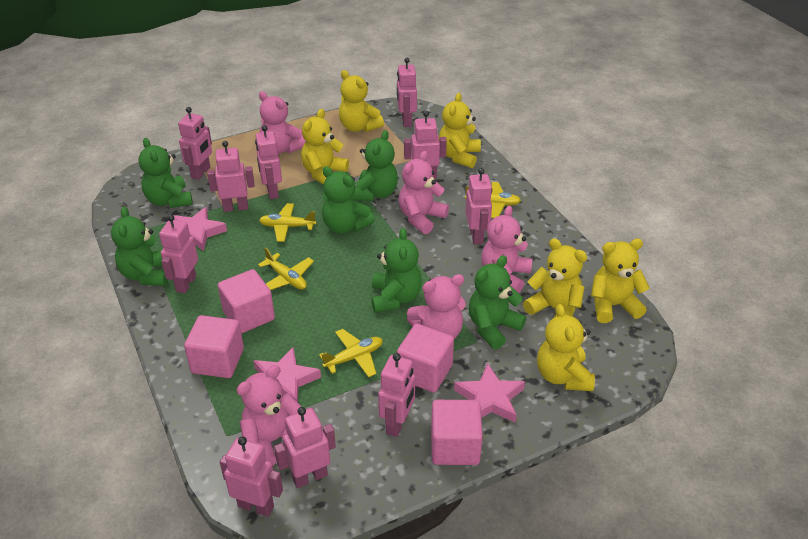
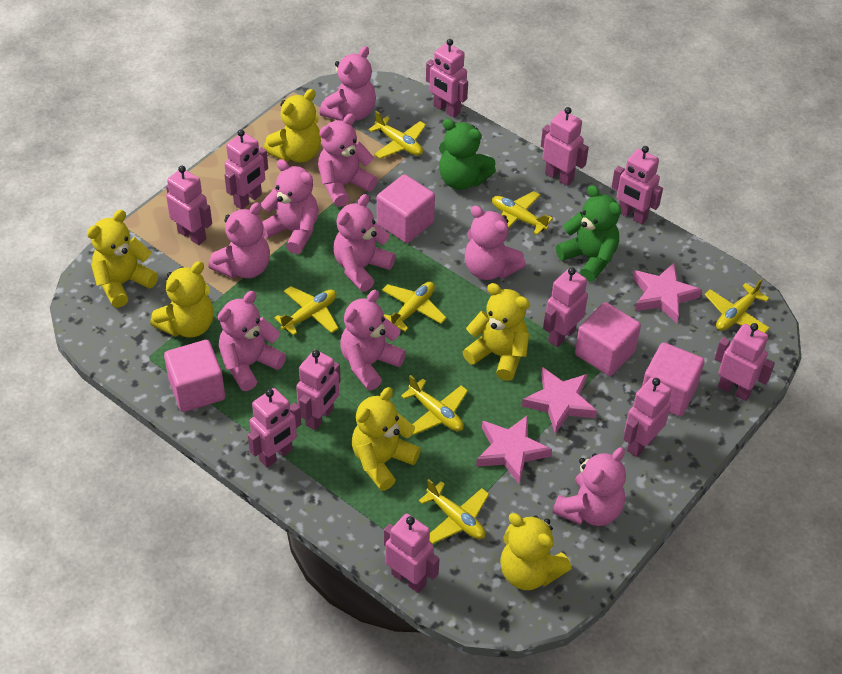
green teddy bear: 6 -> 2
pink robot: 10 -> 11
pink teddy bear: 5 -> 9
yellow plane: 4 -> 7

